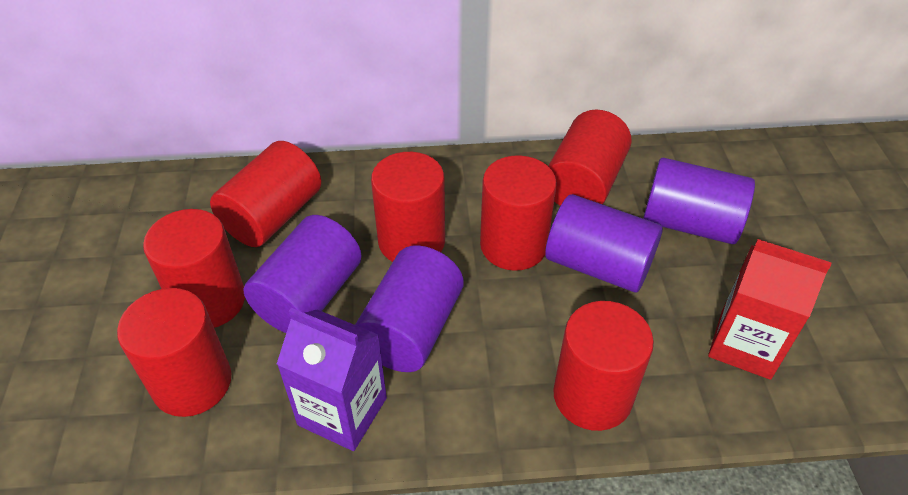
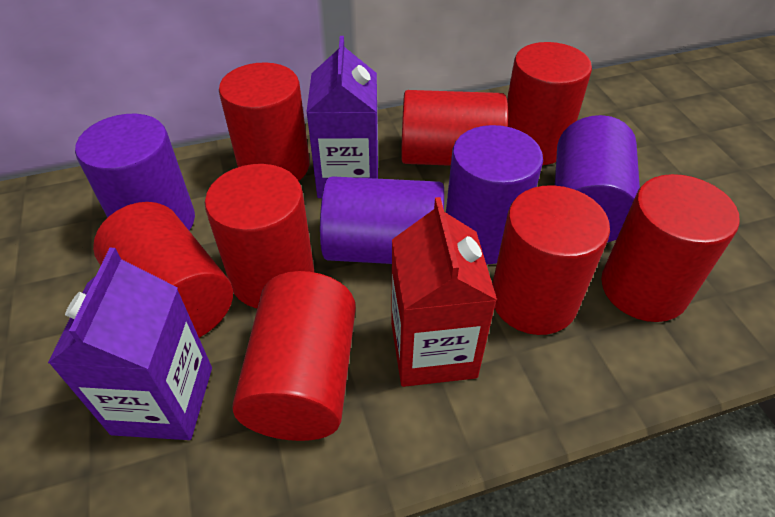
purple carton: 1 -> 2
red cylinder: 7 -> 8

